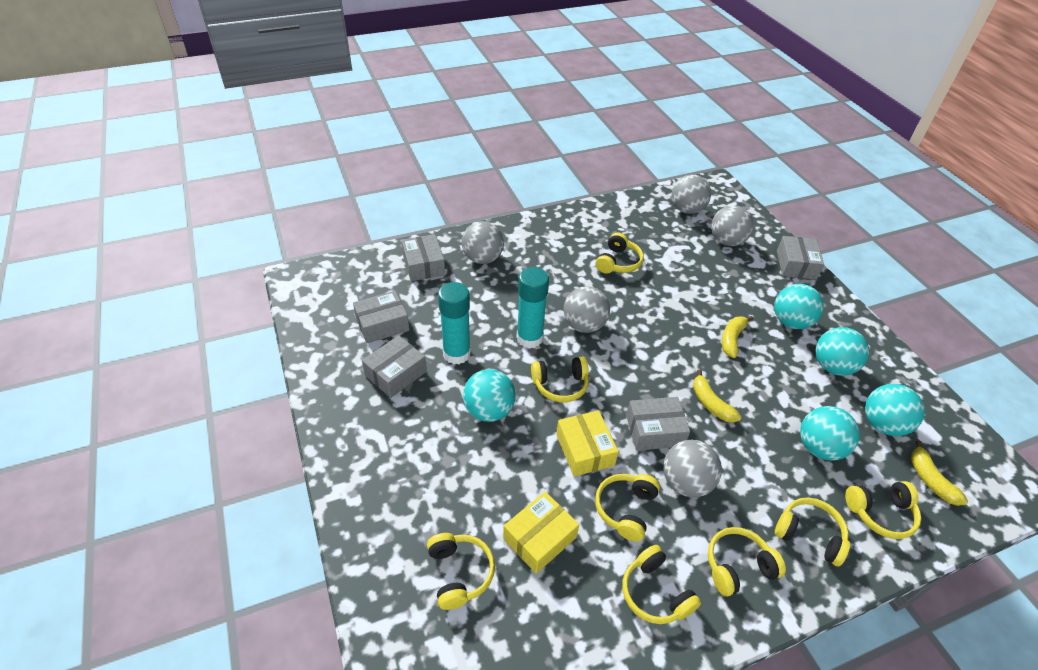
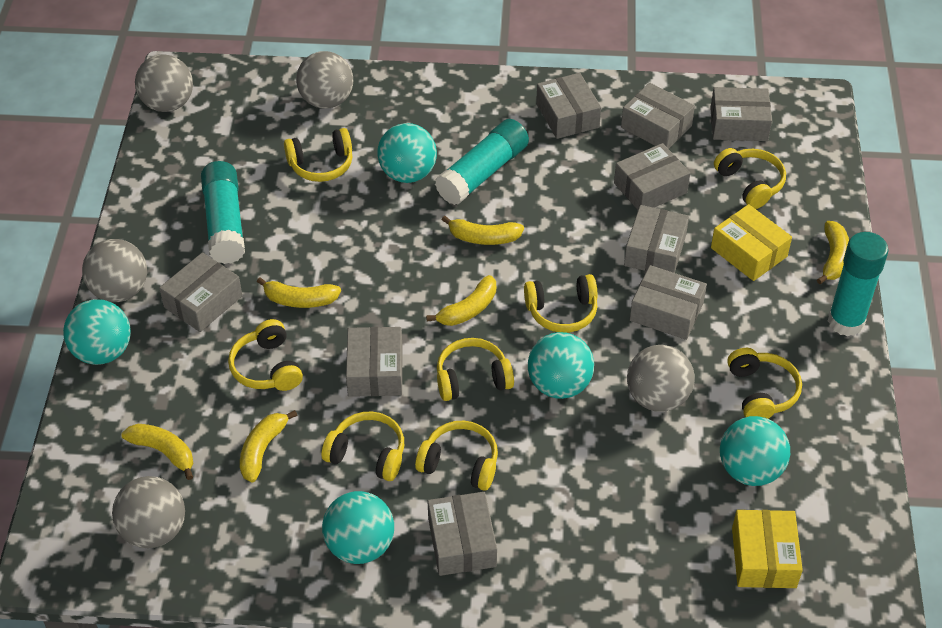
grey box: 5 -> 9
turquoise glue stick: 2 -> 3
yellow banana: 3 -> 6

